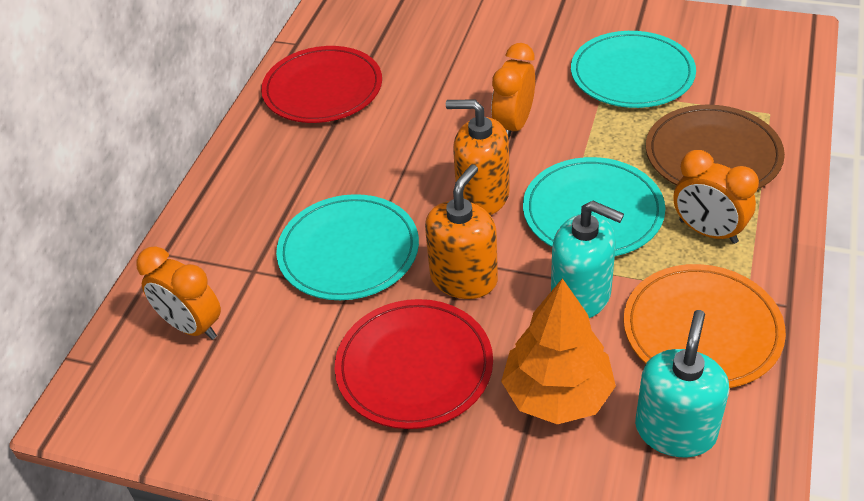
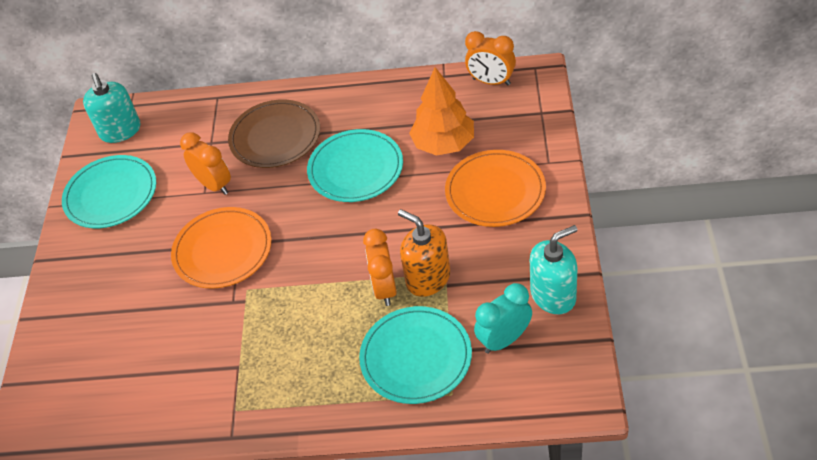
orange plate: 1 -> 2
orange soap dispenser: 2 -> 1
red plate: 2 -> 0
turquoise clock: 0 -> 1

